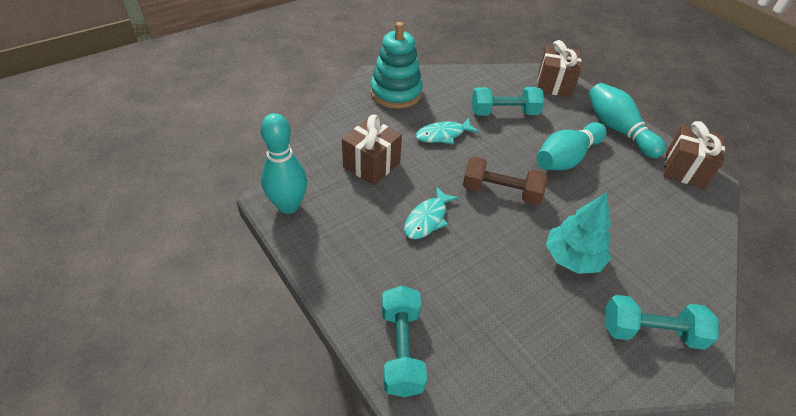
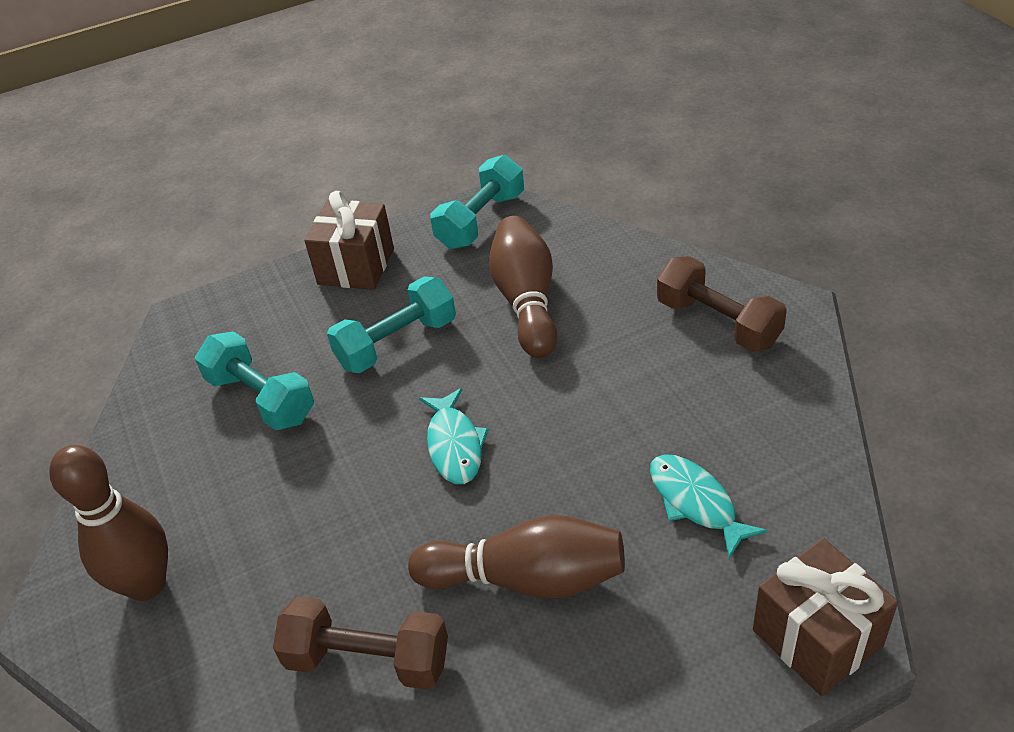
brown bowling pin: 0 -> 3
brown dumbbell: 1 -> 2
brown gift: 3 -> 2
turquoise bowling pin: 3 -> 0
turquoise stacking toy: 1 -> 0
turquoise tree: 1 -> 0

